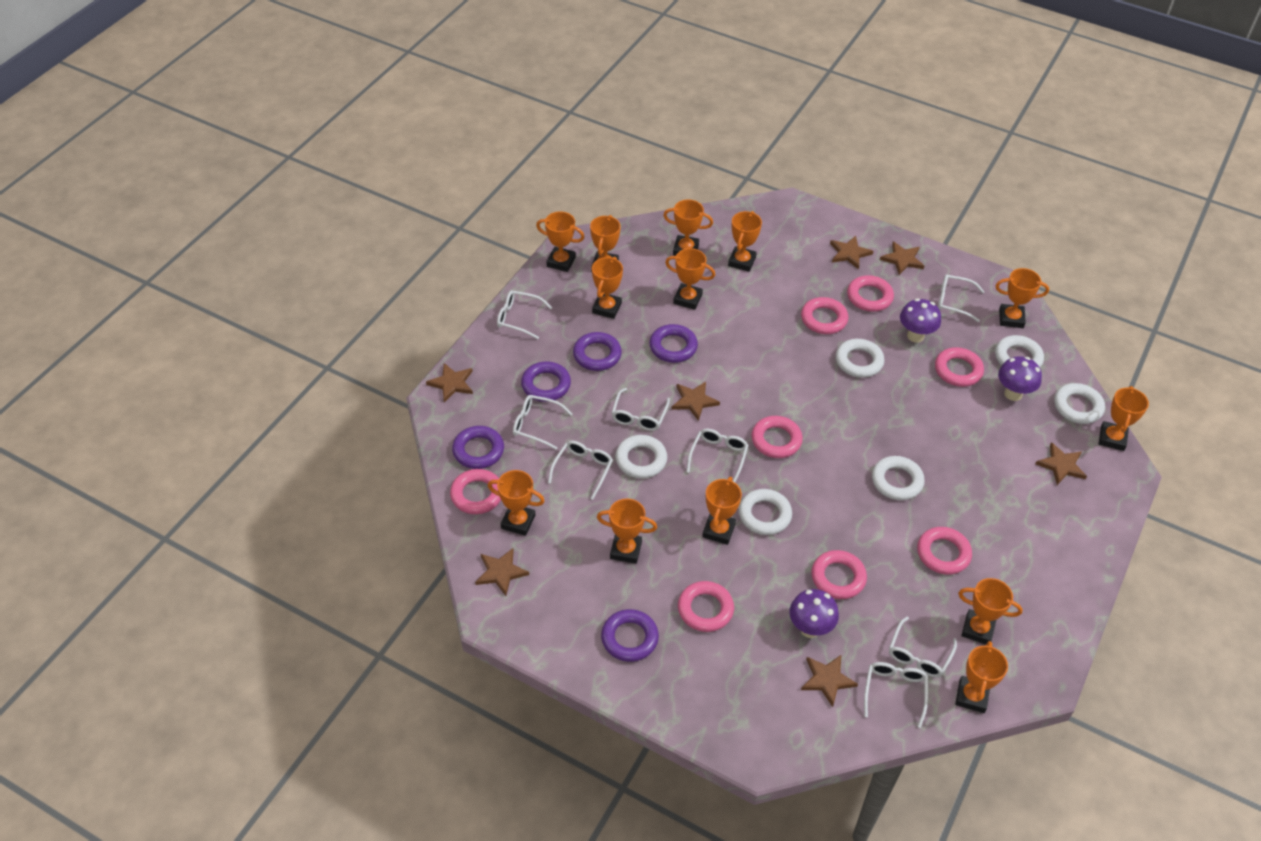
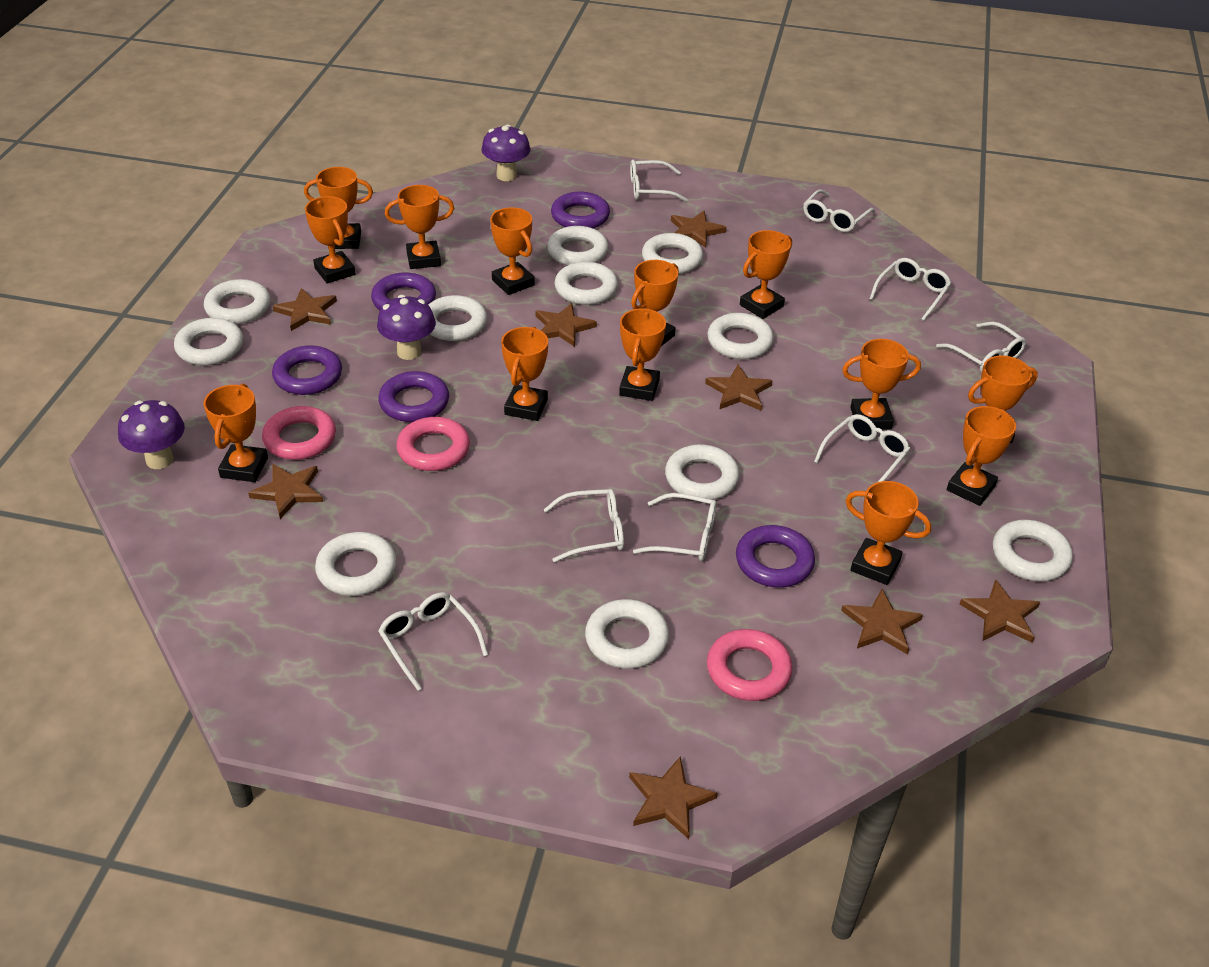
brown star: 7 -> 8
pink ring: 8 -> 3
white ring: 6 -> 11

